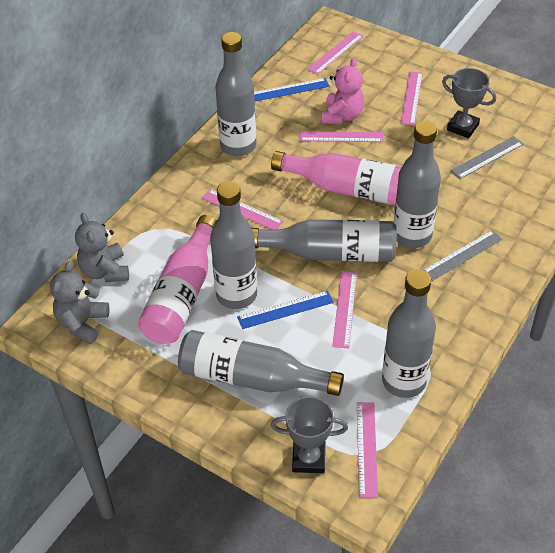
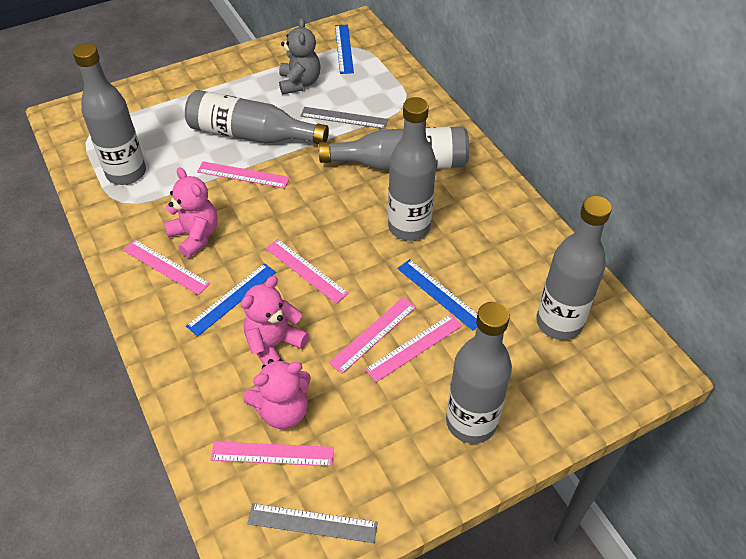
blue ruler: 2 -> 3
grey teddy bear: 2 -> 1
grey trophy: 2 -> 0
pink bottle: 2 -> 0
pink teddy bear: 1 -> 3

